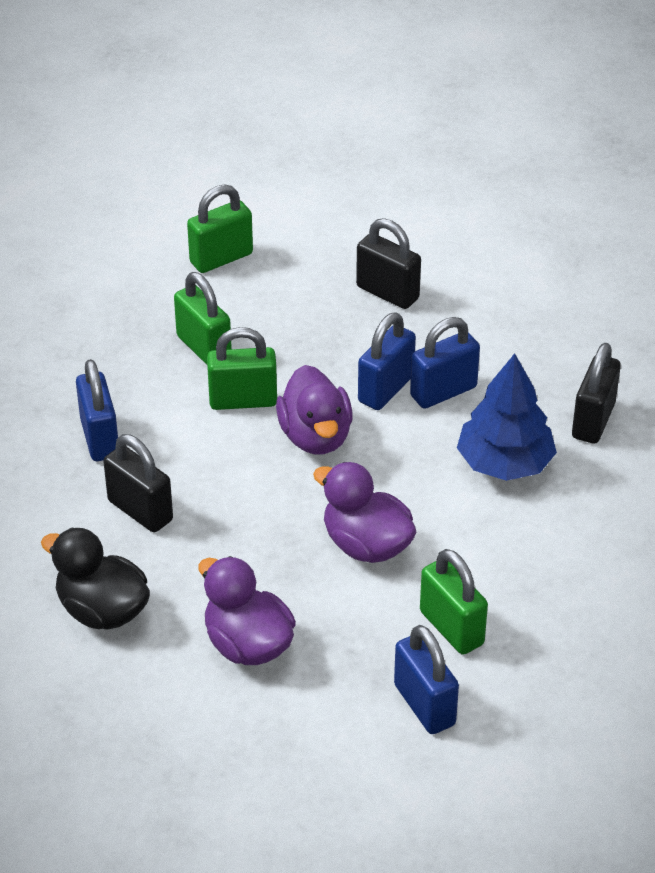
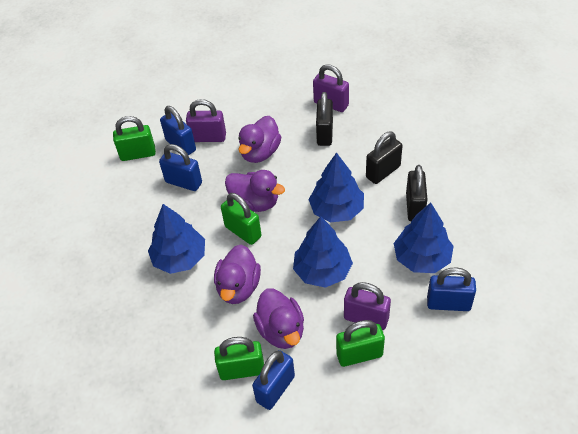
black duck: 1 -> 0
blue tree: 1 -> 4
purple duck: 3 -> 4
purple padlock: 0 -> 3

